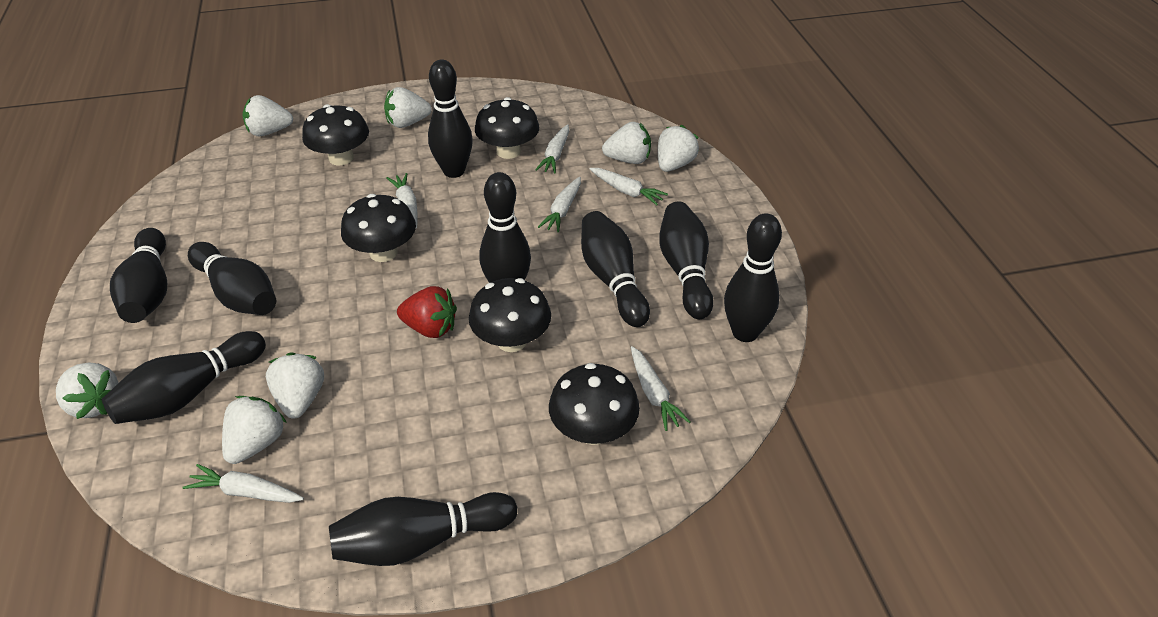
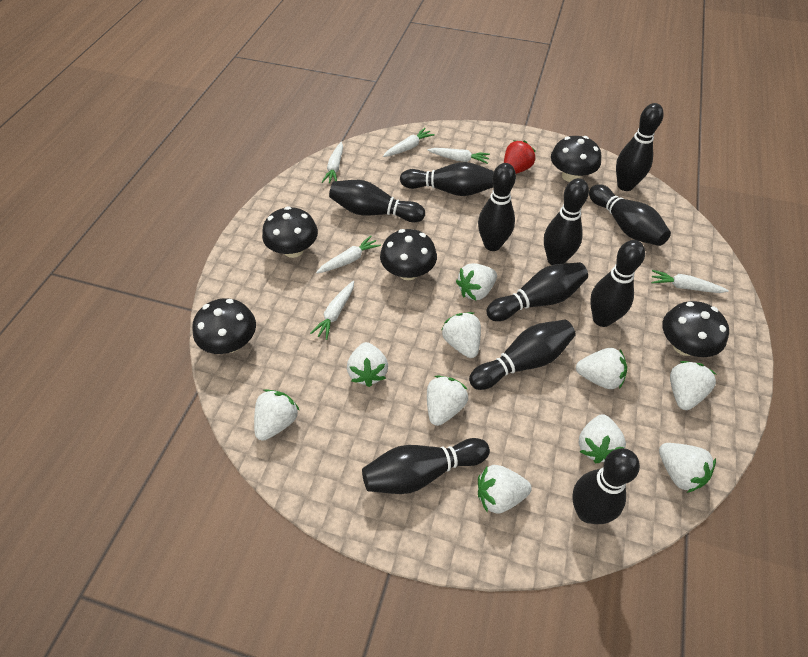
black bowling pin: 9 -> 11
white strawberry: 7 -> 10

